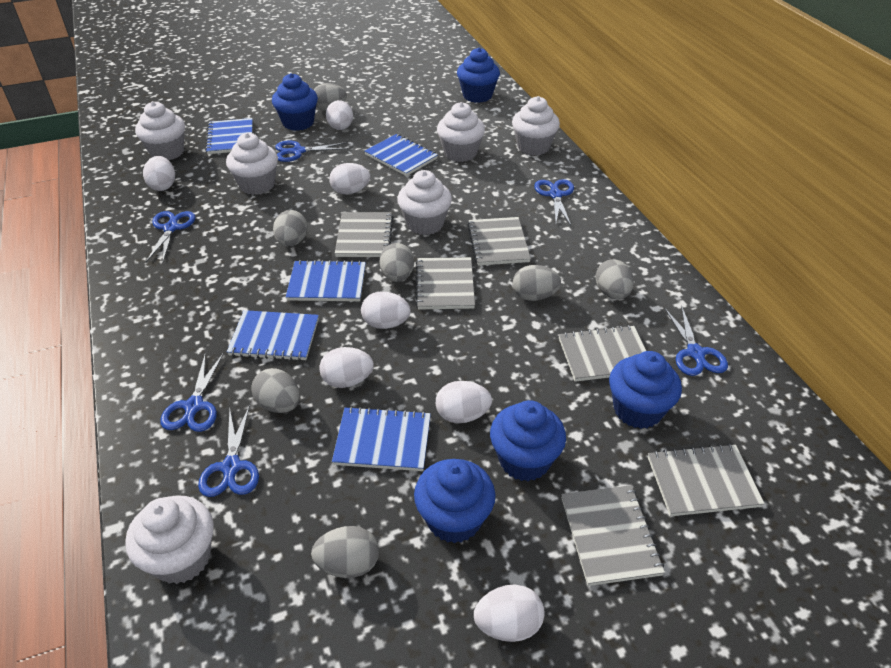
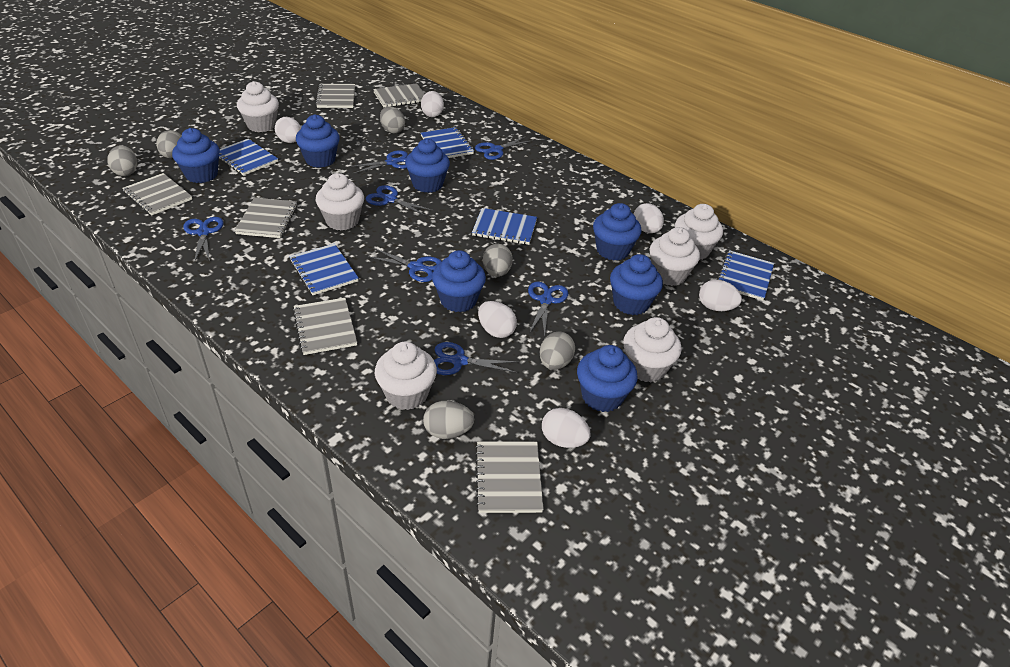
blue cupcake: 5 -> 7
blue scissors: 6 -> 7
grey egg: 7 -> 6
white egg: 7 -> 6

